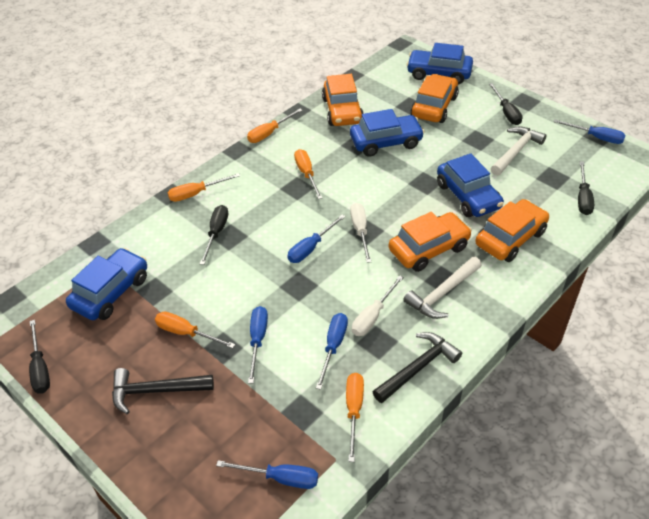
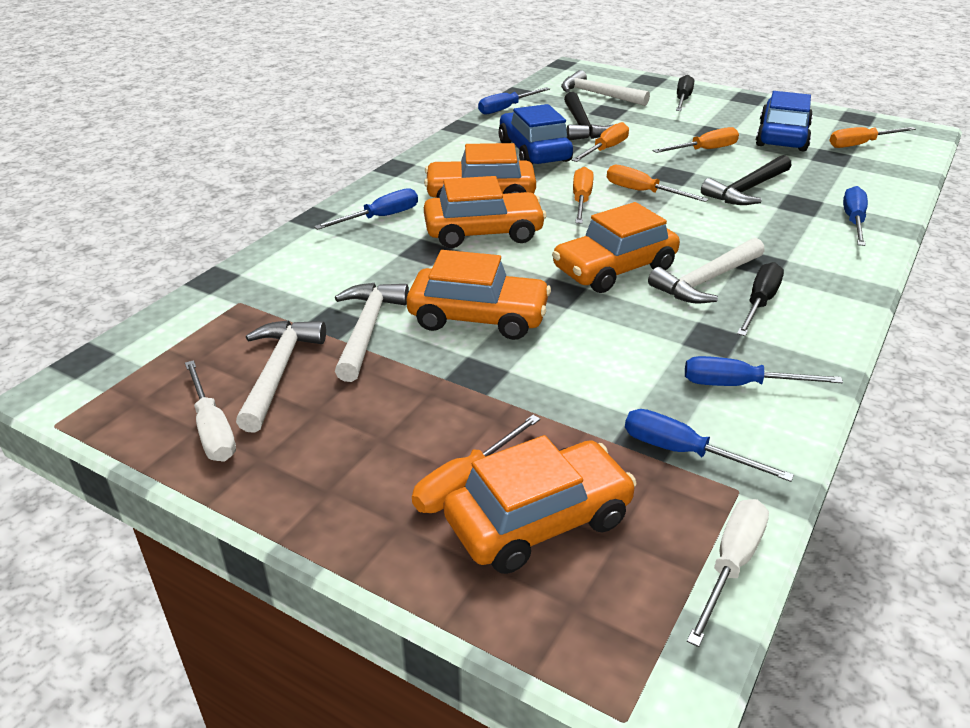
black screwdriver: 4 -> 2
blue car: 4 -> 2
orange car: 4 -> 5
orange screwdriver: 5 -> 6
white hammer: 2 -> 4

